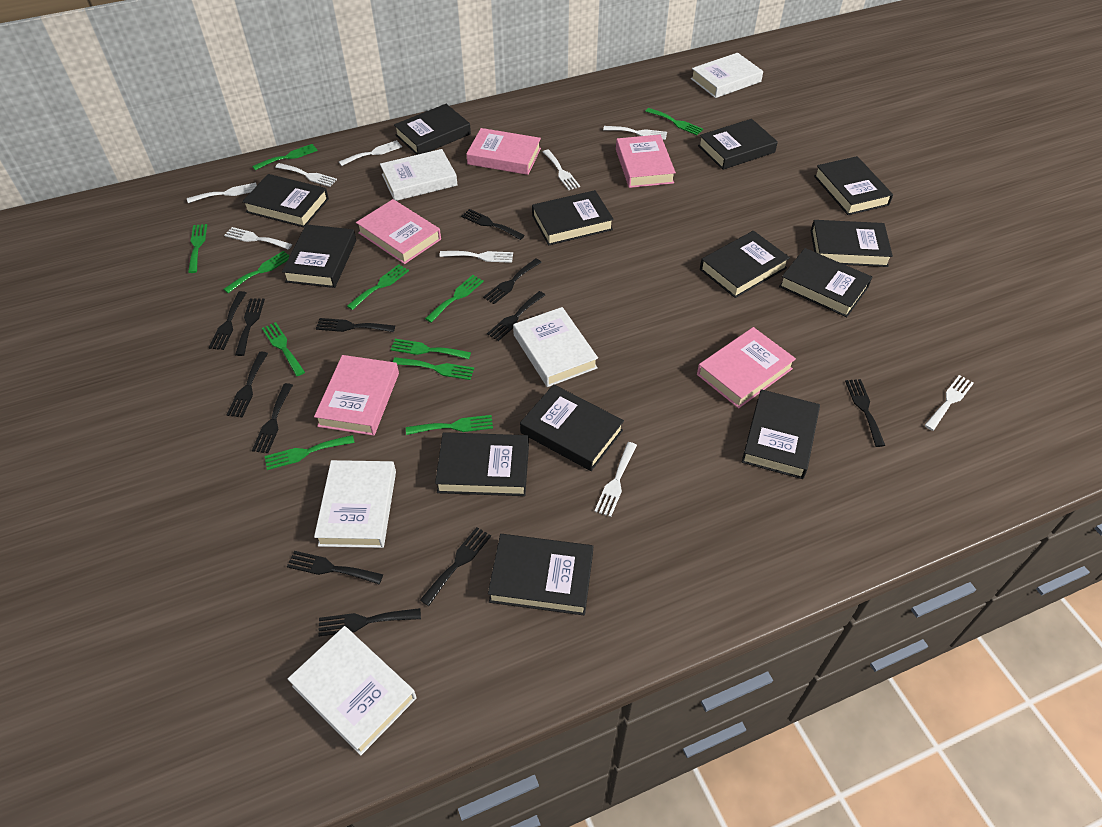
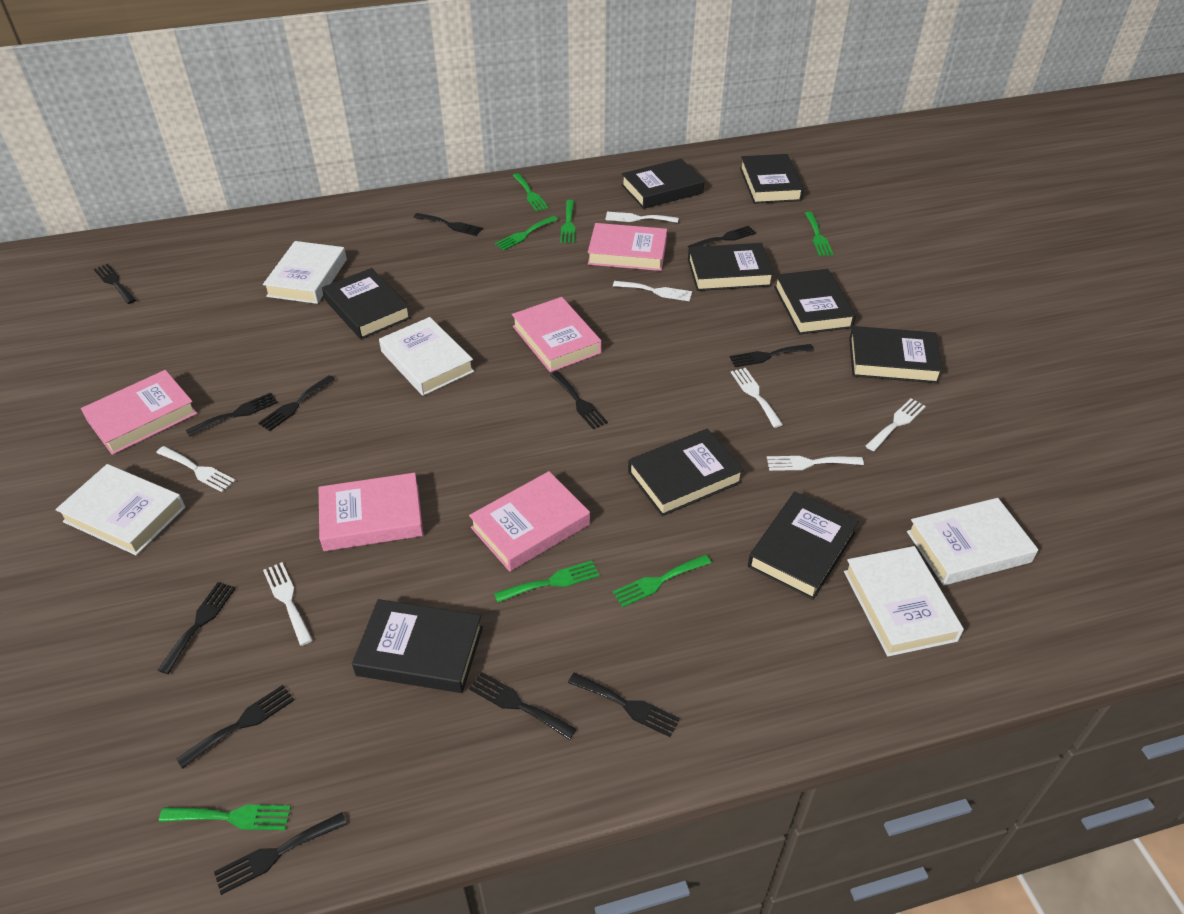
black book: 13 -> 9
green fork: 11 -> 7
white fork: 9 -> 7

